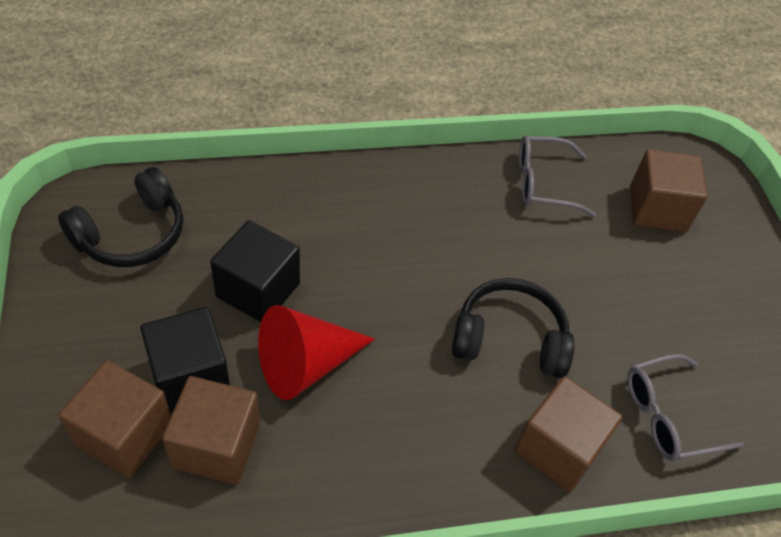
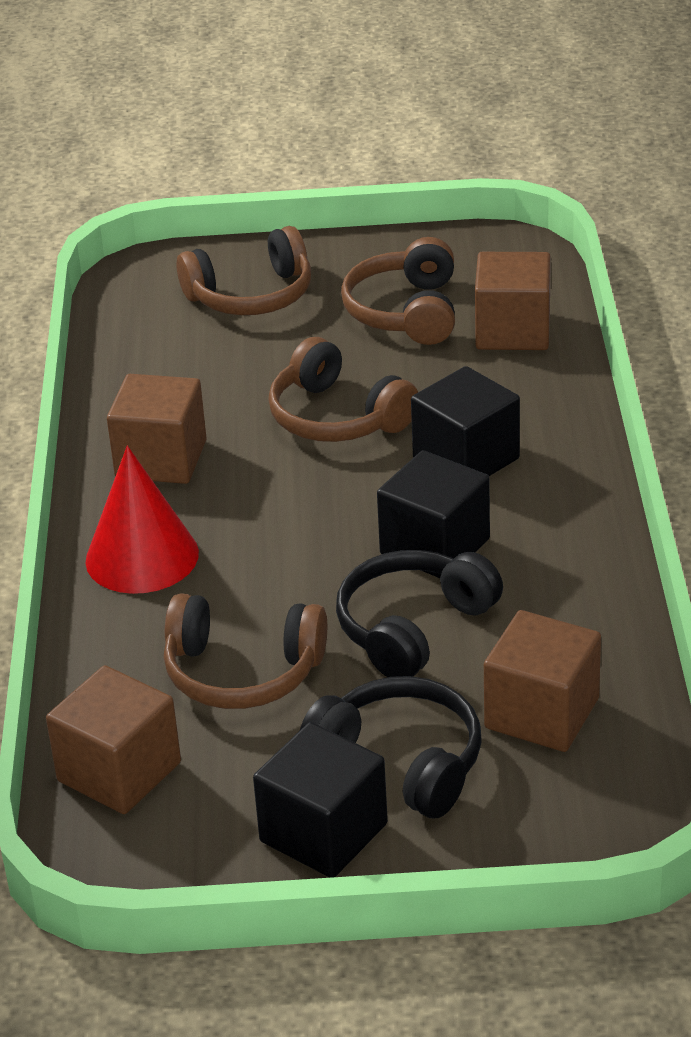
black cube: 2 -> 3
brown headphones: 0 -> 4
grey glasses: 2 -> 0

